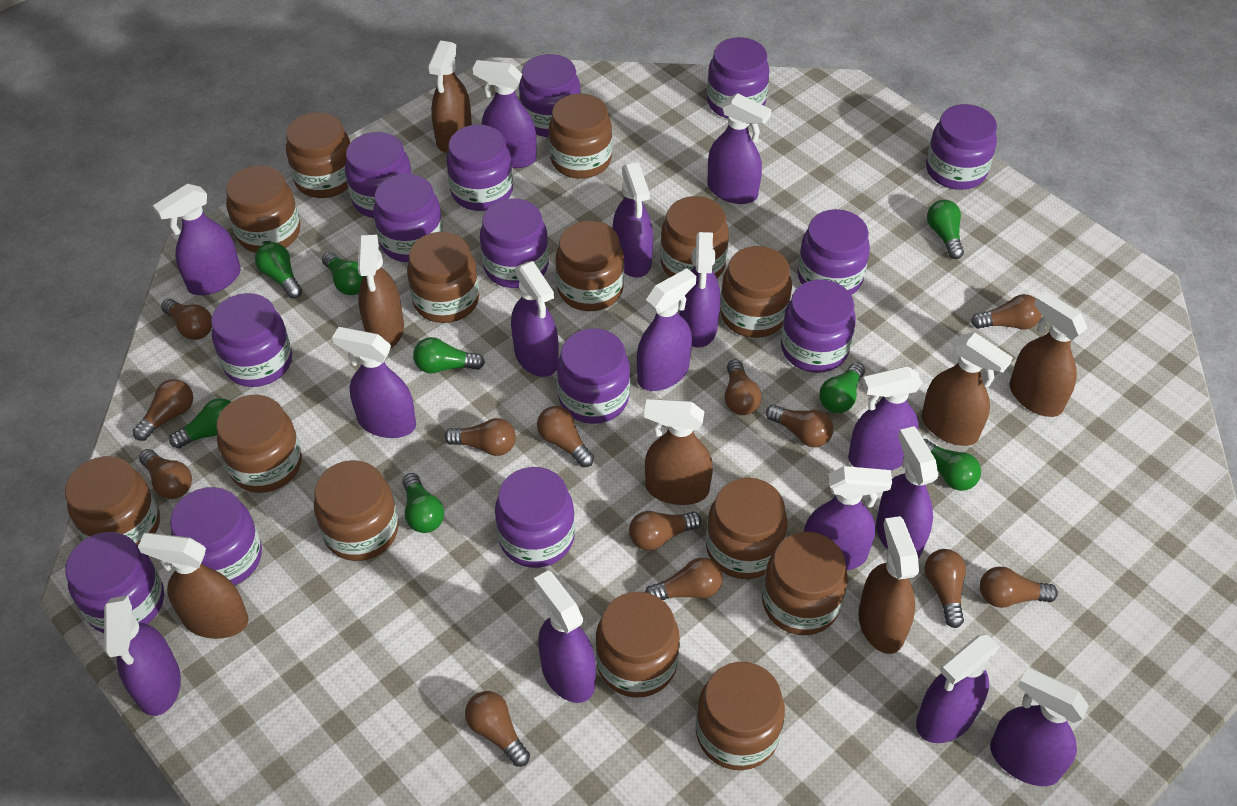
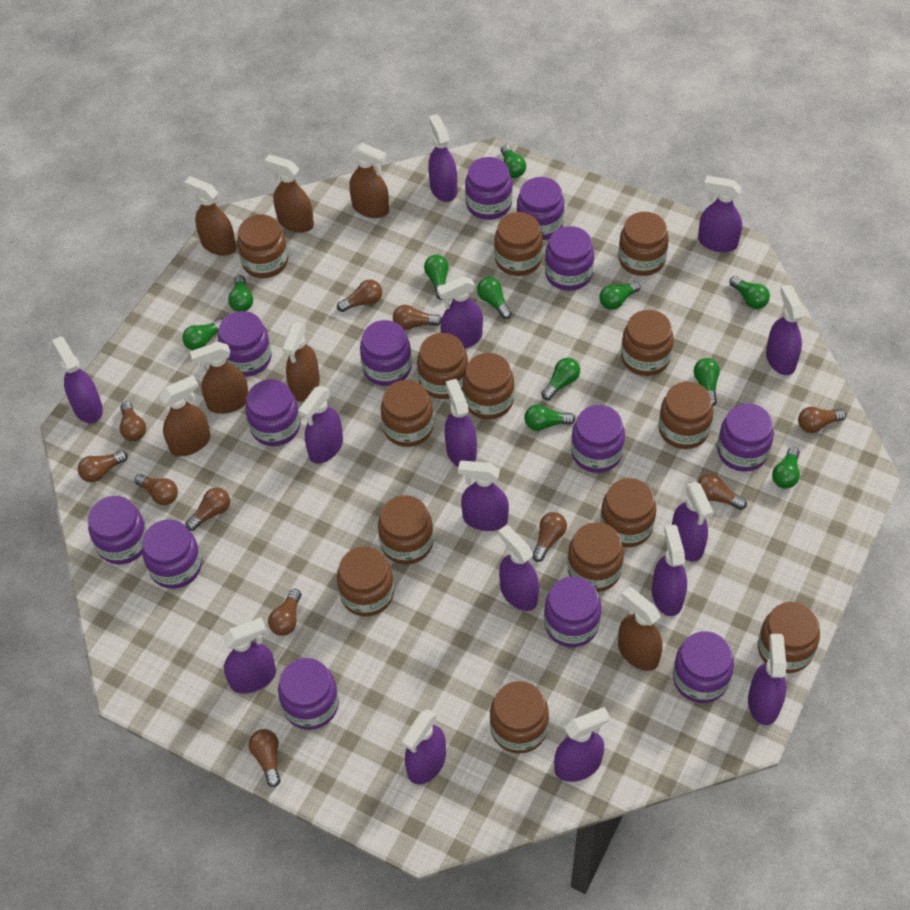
brown light bulb: 13 -> 11
green light bulb: 8 -> 11
purple jar: 14 -> 13

